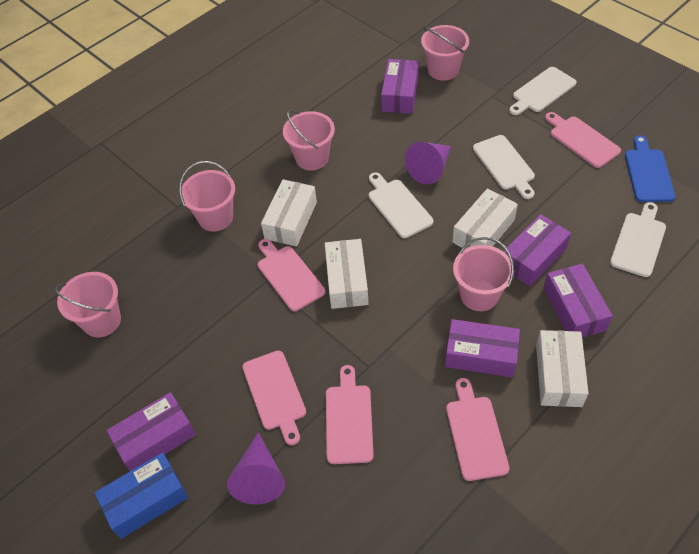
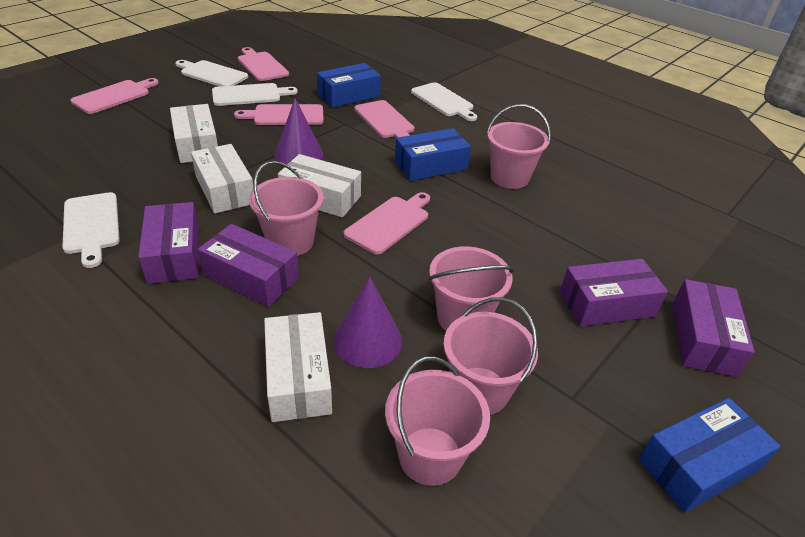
blue box: 1 -> 3
blue cutting board: 1 -> 0
purple box: 5 -> 4

